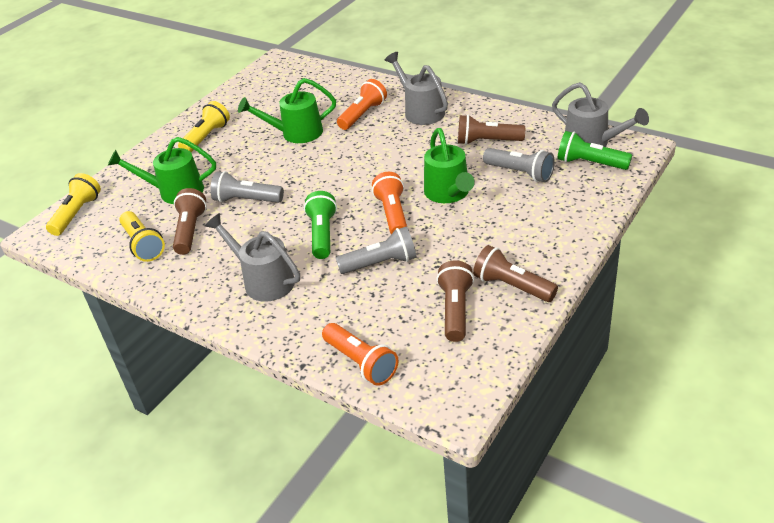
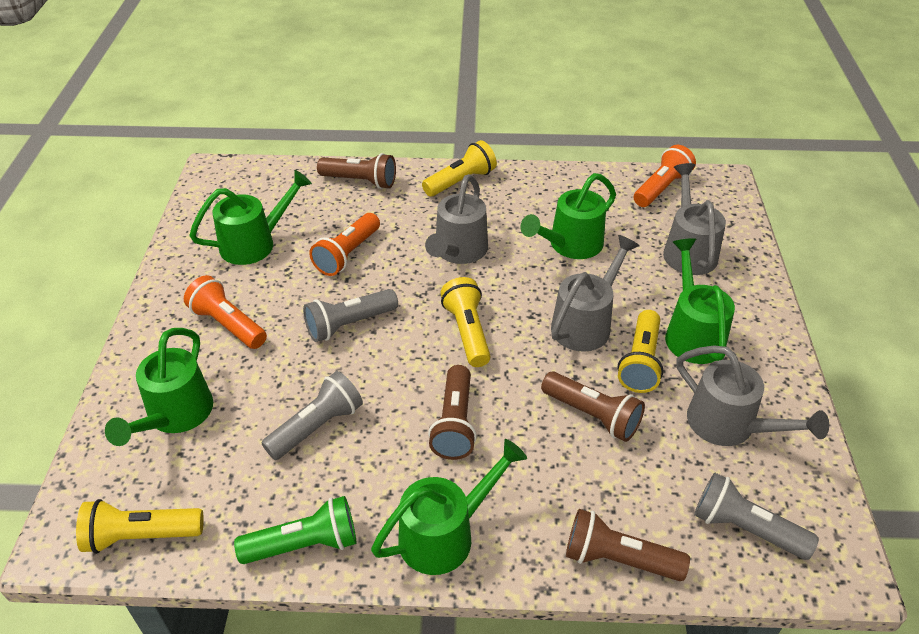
green flashlight: 2 -> 1
green watering can: 3 -> 5
grey watering can: 3 -> 4
yellow flashlight: 3 -> 4

